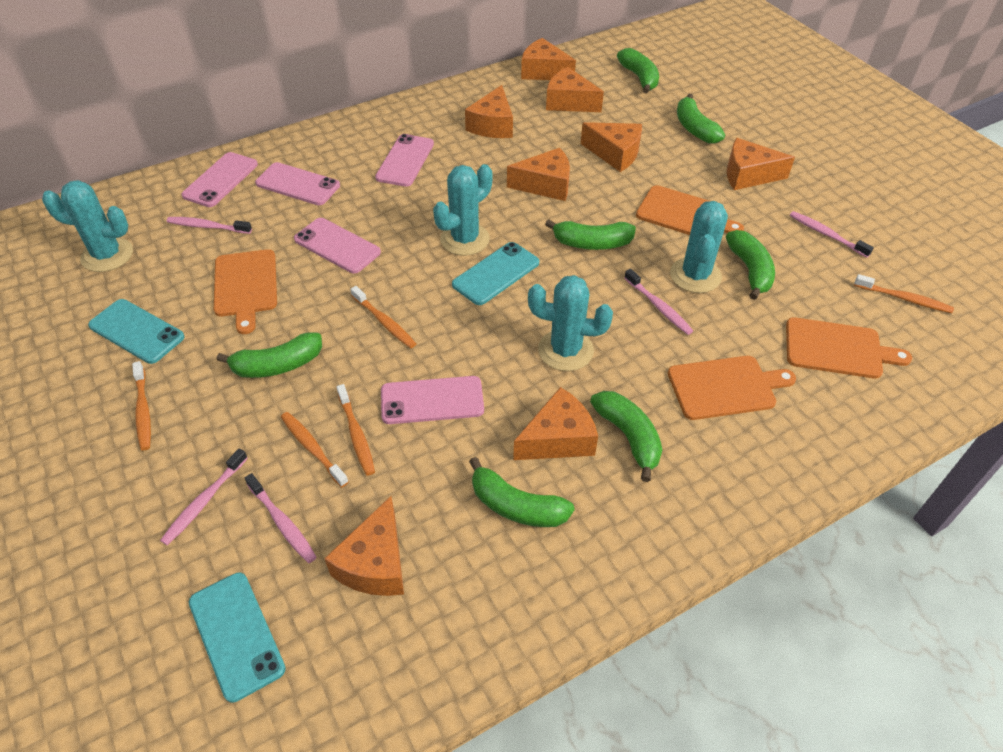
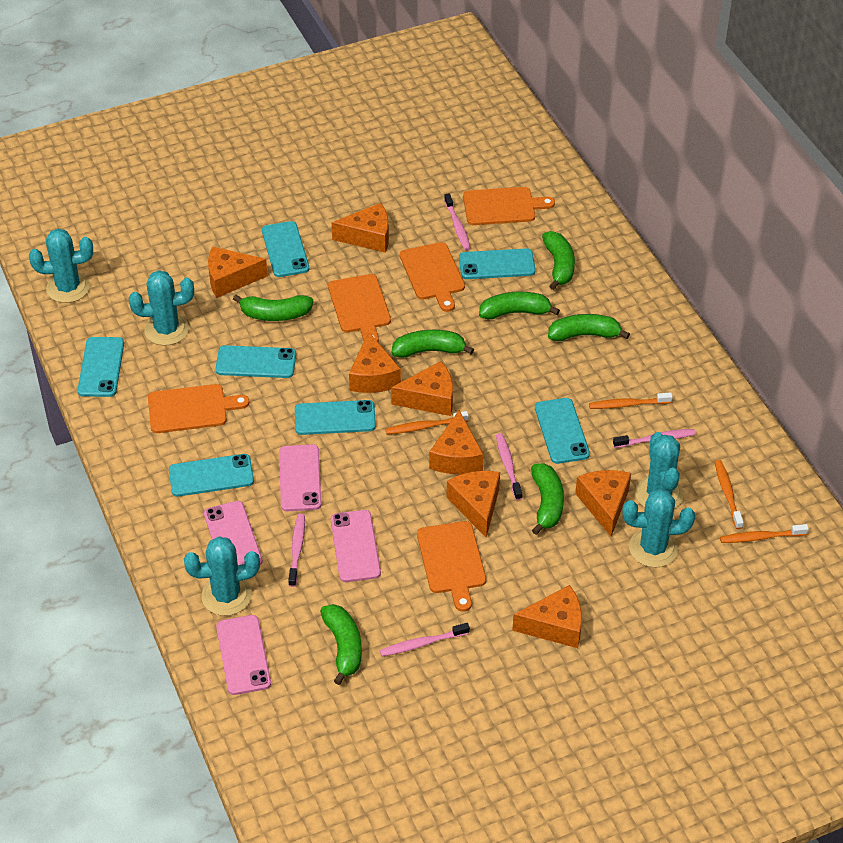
orange cutting board: 4 -> 5
orange toothbrush: 5 -> 4
pink phone: 5 -> 4
turquoise cactus: 4 -> 5
turquoise phone: 3 -> 7

